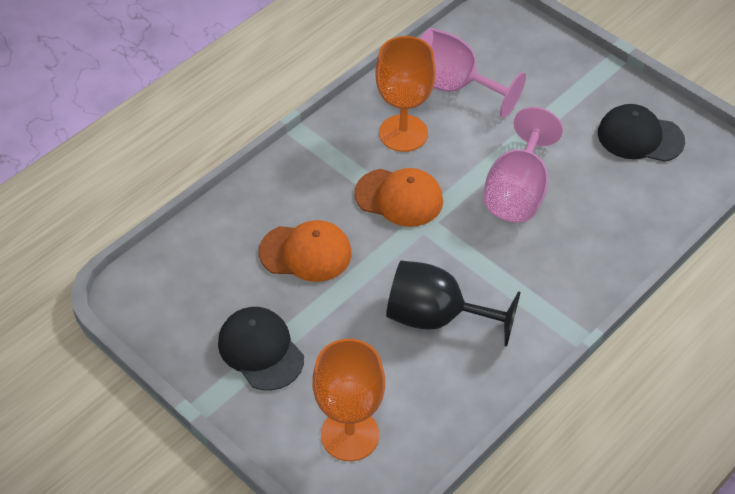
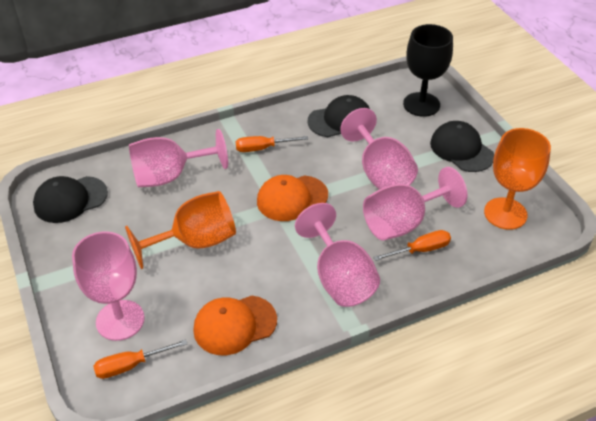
black cap: 2 -> 3
orange screwdriver: 0 -> 3
pink goblet: 2 -> 5

